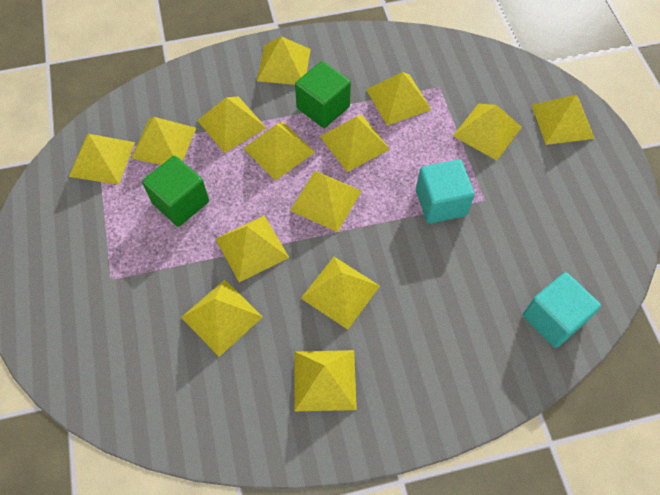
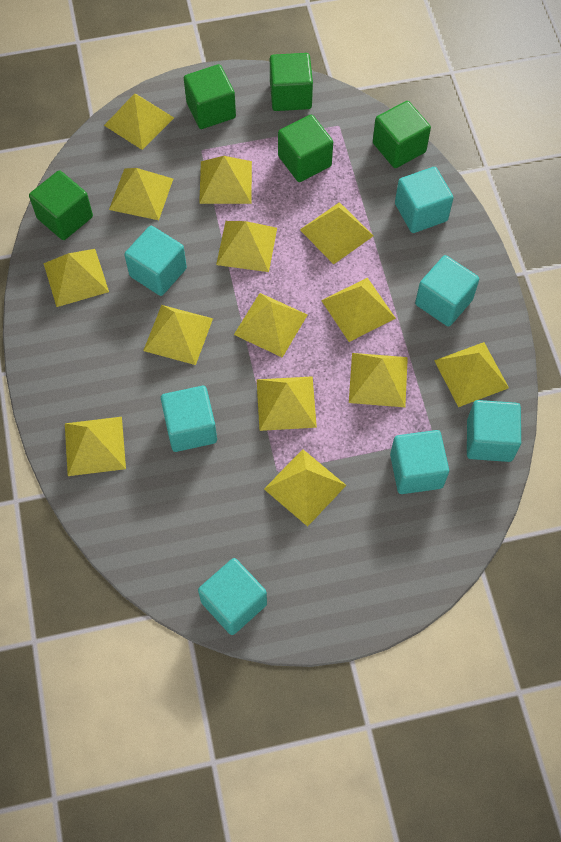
green cube: 2 -> 5
turquoise cube: 2 -> 7

